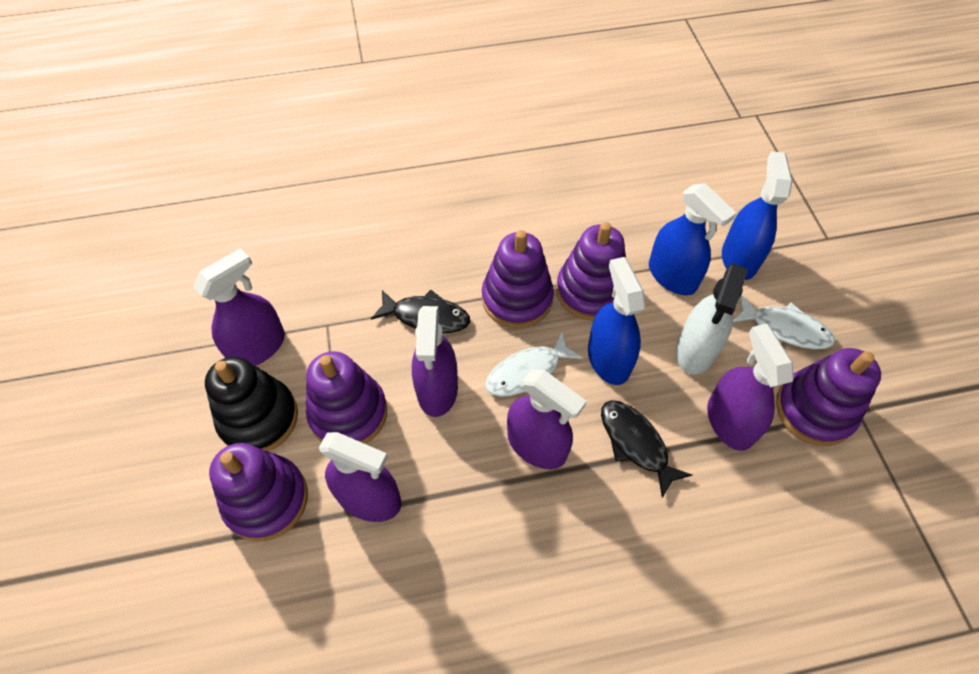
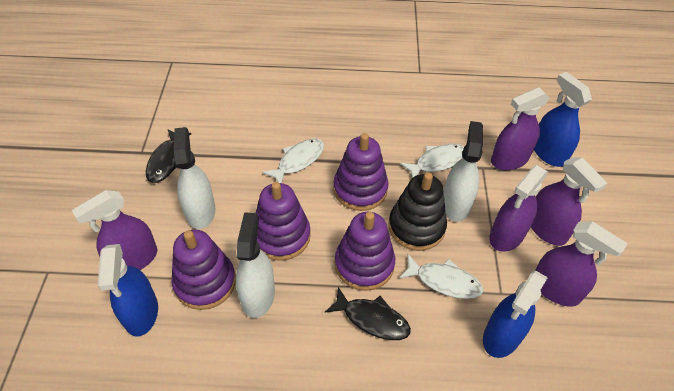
purple stacking toy: 5 -> 4
white fish: 2 -> 3
white spray bottle: 1 -> 3

